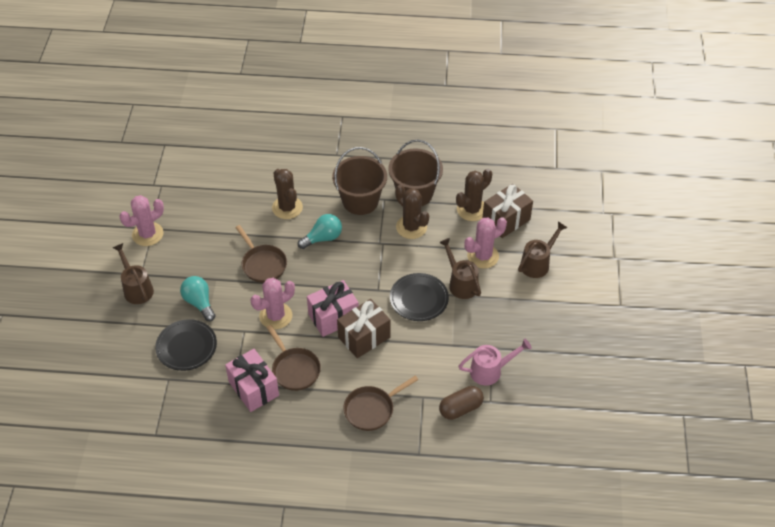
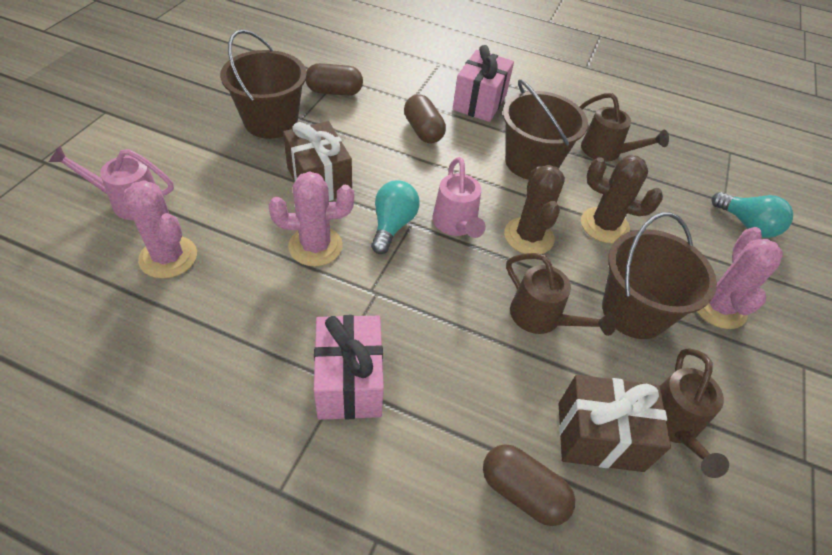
black plate: 2 -> 0
brown bucket: 2 -> 3
brown cactus: 3 -> 2
brown capsule: 1 -> 3
brown pan: 3 -> 0
pink watering can: 1 -> 2

